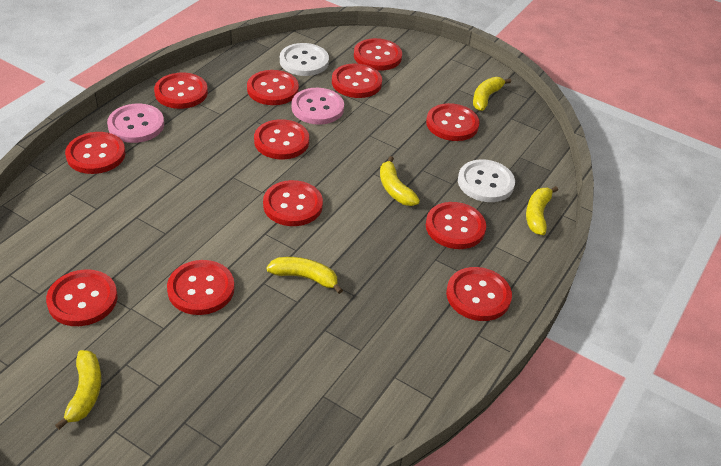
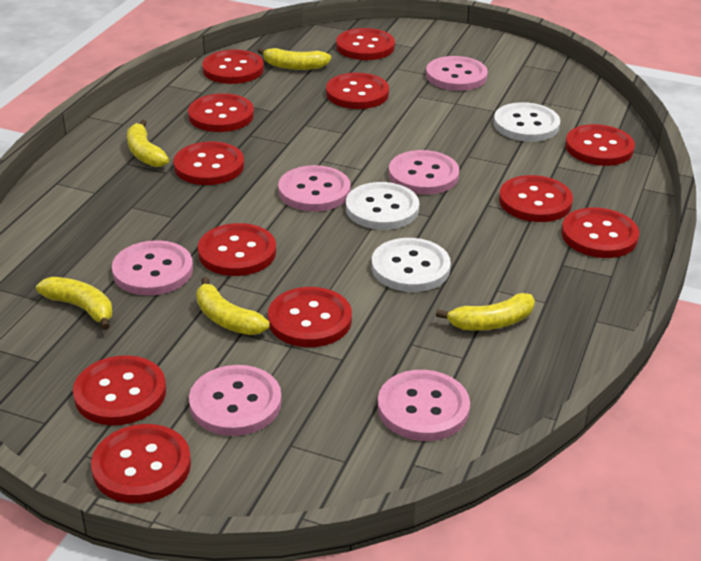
pink button: 2 -> 6
white button: 2 -> 3

